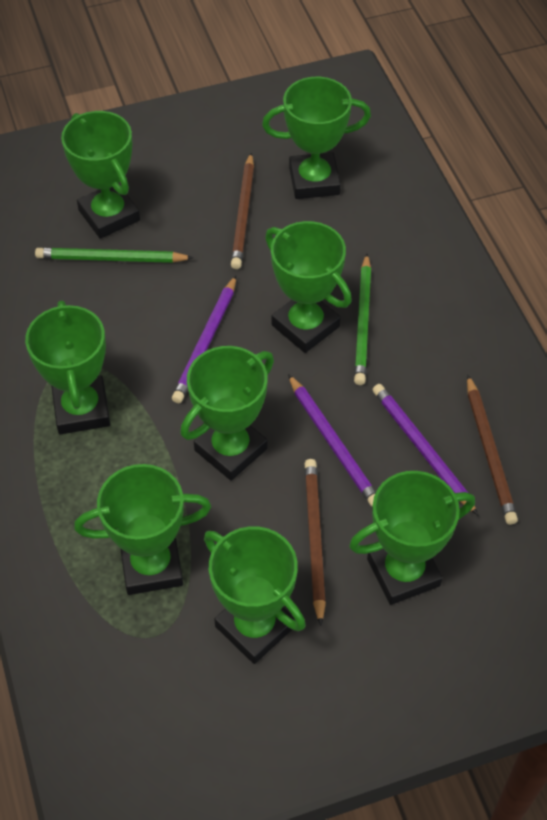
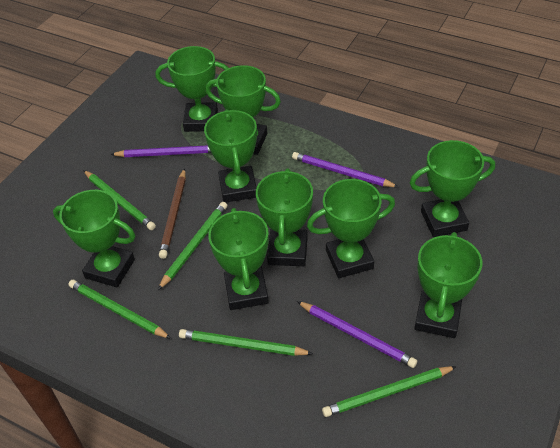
brown pencil: 3 -> 1
green pencil: 2 -> 5
green trophy: 8 -> 9

